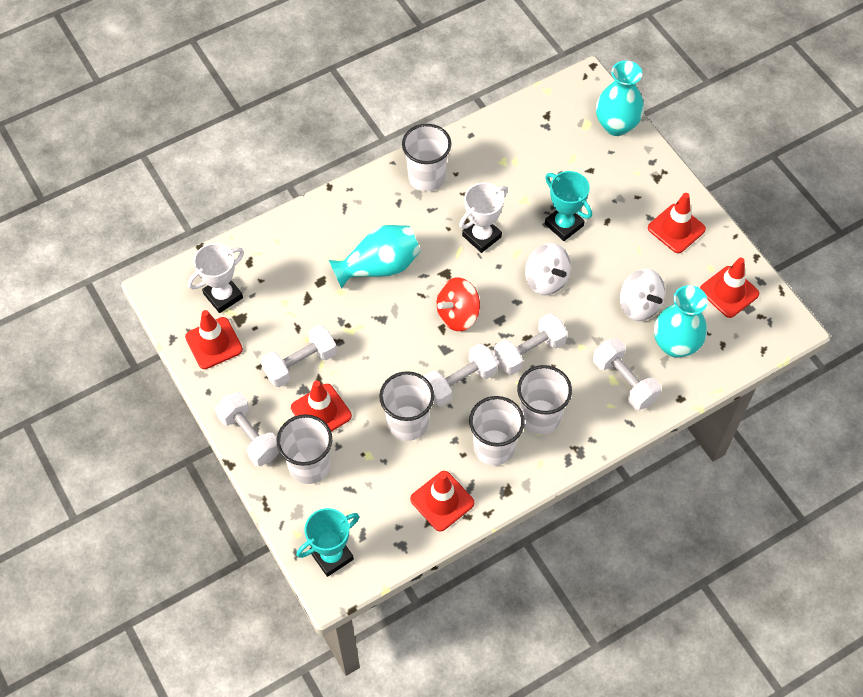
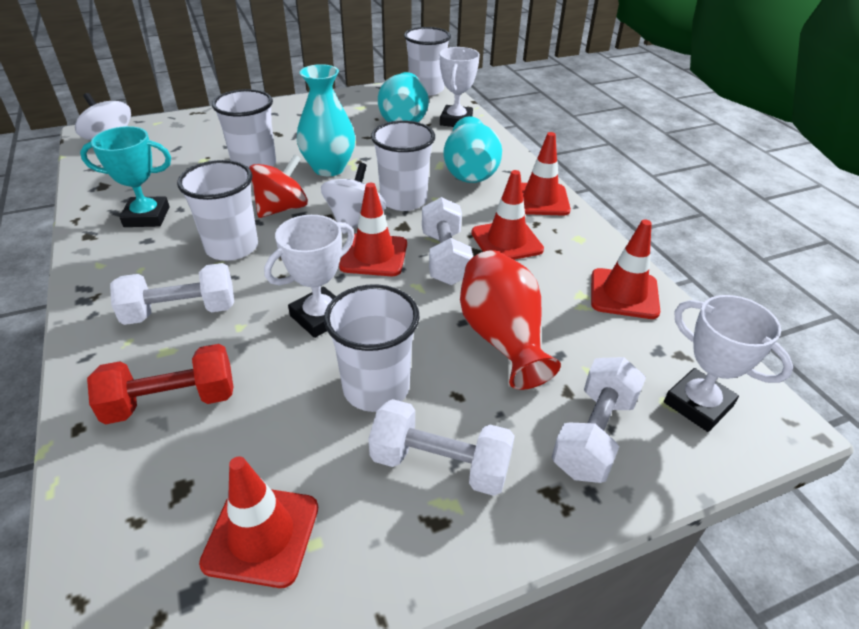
red dumbbell: 0 -> 1
red vase: 0 -> 1
turquoise trophy: 2 -> 1
white dumbbell: 5 -> 4
white trophy: 2 -> 3

